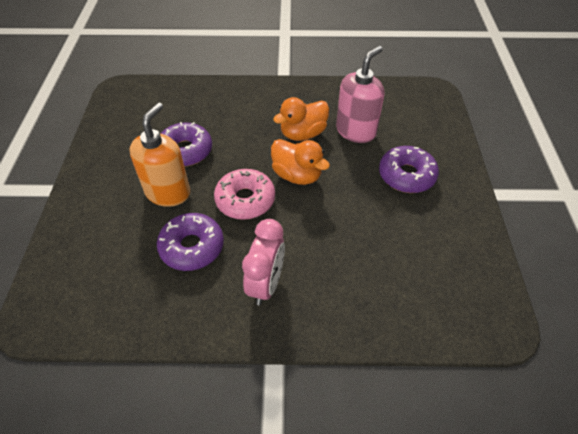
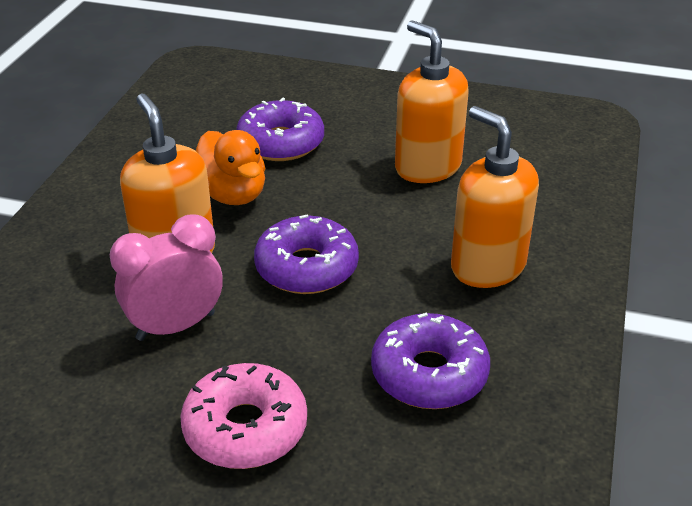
orange duck: 2 -> 1
orange soap dispenser: 1 -> 3
pink soap dispenser: 1 -> 0

